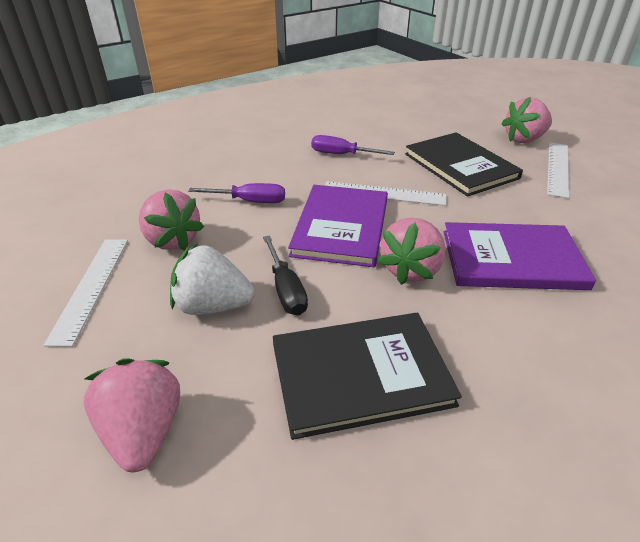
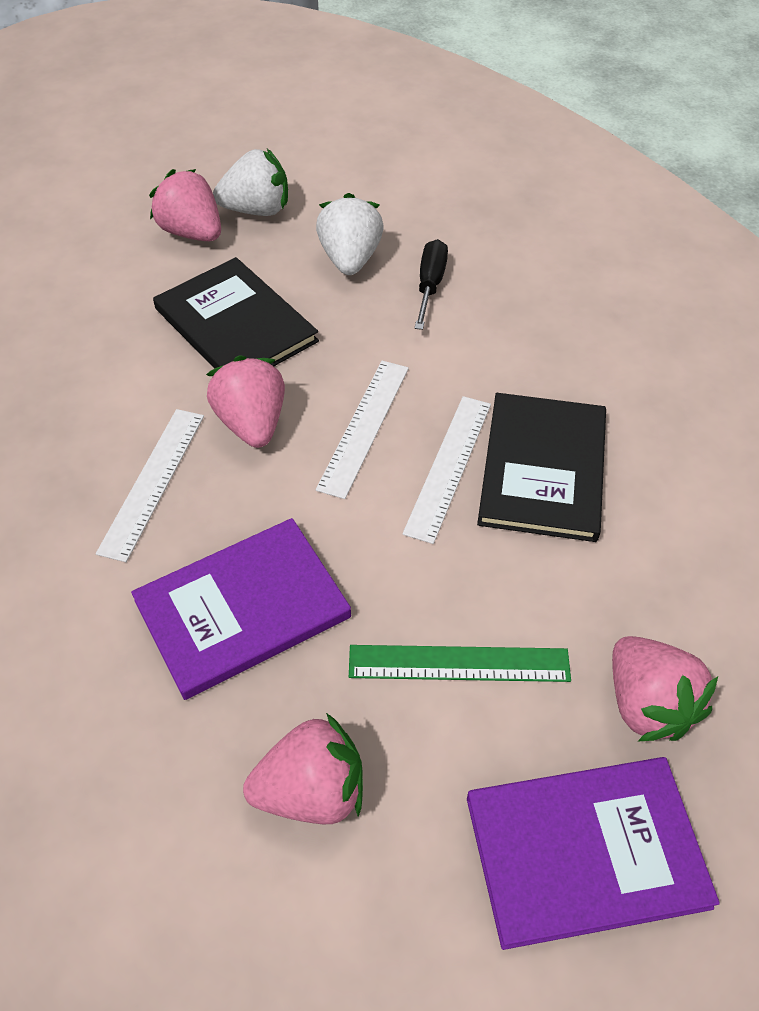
green ruler: 0 -> 1
purple screwdriver: 2 -> 0
white strawberry: 1 -> 2

